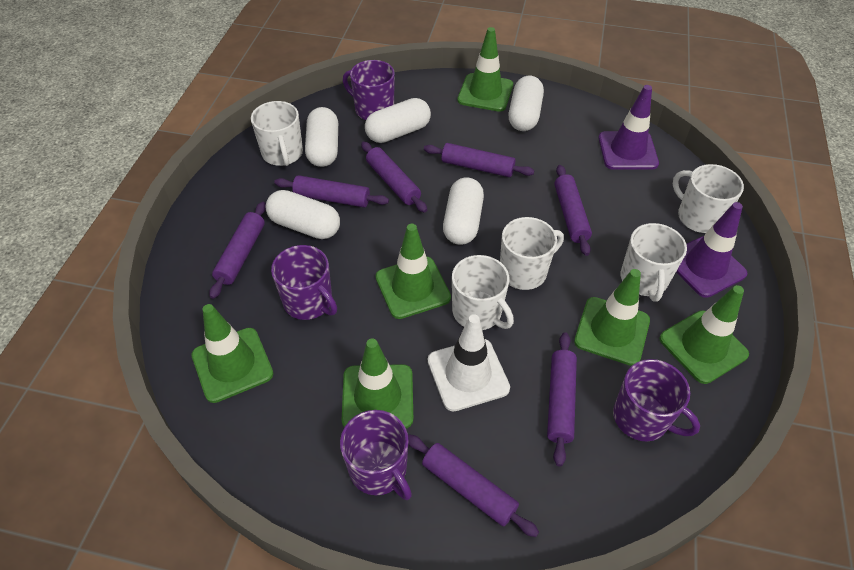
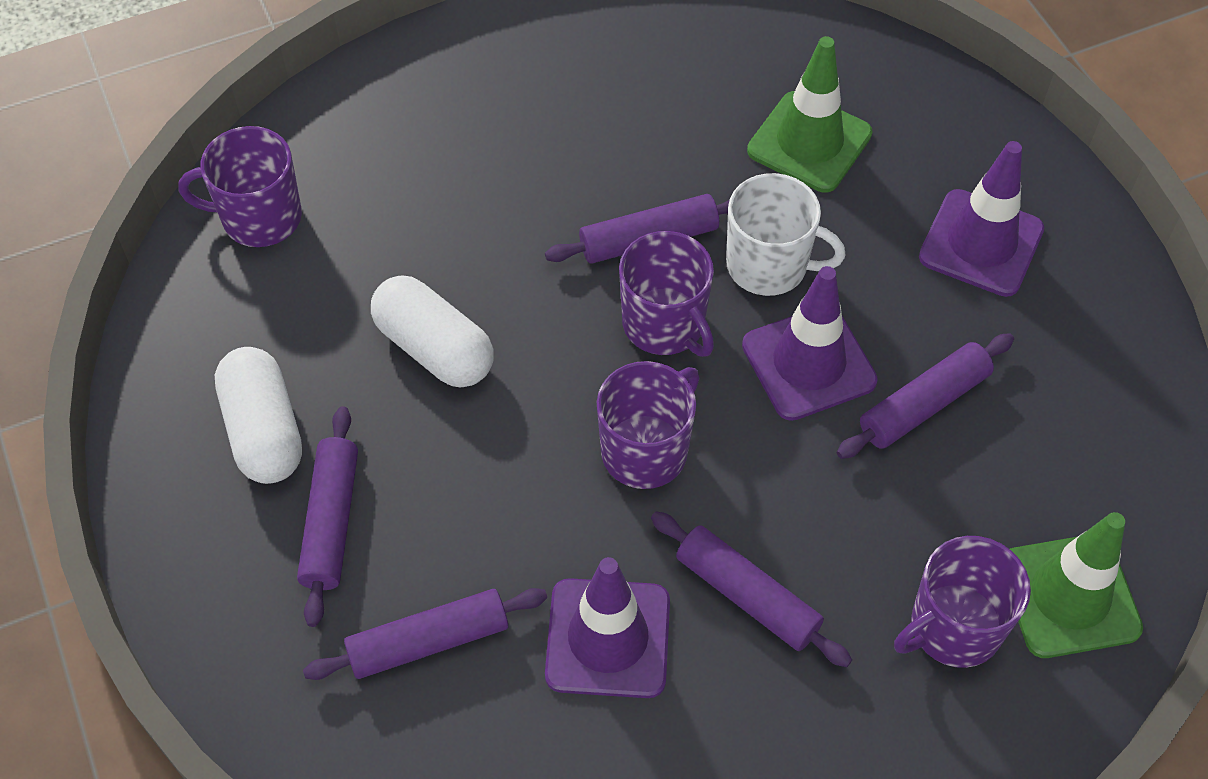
green traffic cone: 6 -> 2
purple rolling pin: 7 -> 5
purple traffic cone: 2 -> 3
white capsule: 5 -> 2
white mug: 5 -> 1
white traffic cone: 1 -> 0

